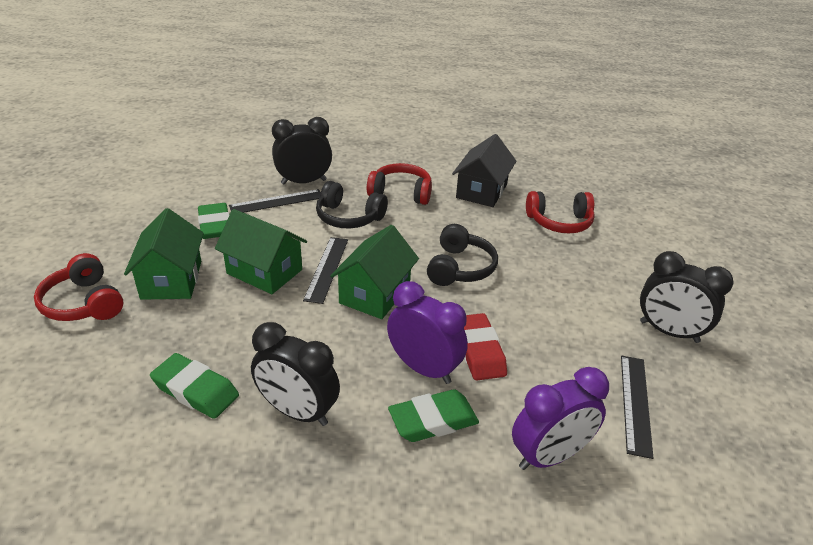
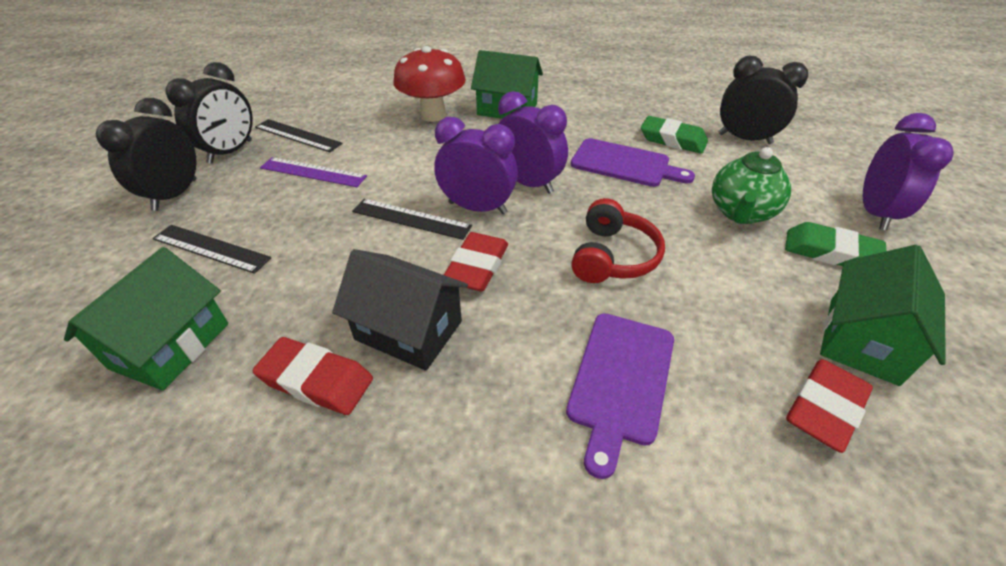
black headphones: 2 -> 0
green eraser: 3 -> 2
green teapot: 0 -> 1
purple clock: 2 -> 3
purple cutting board: 0 -> 2
purple ruler: 0 -> 1
red eraser: 1 -> 3
red headphones: 3 -> 1
red mushroom: 0 -> 1

